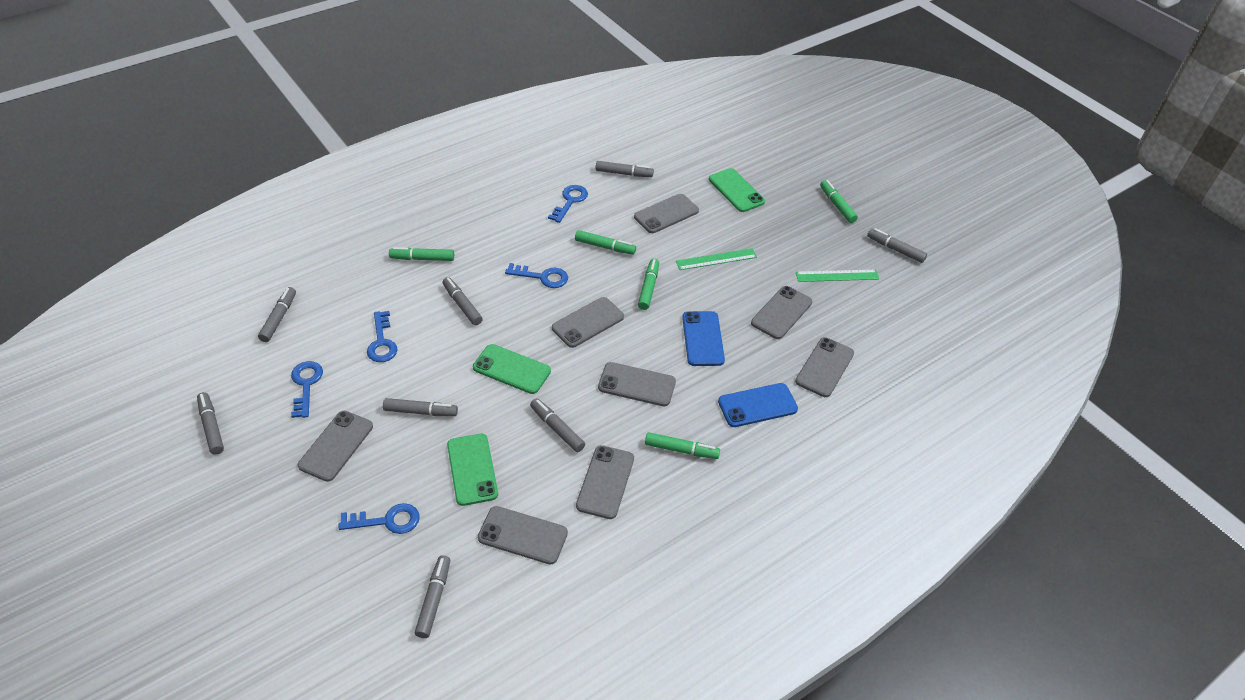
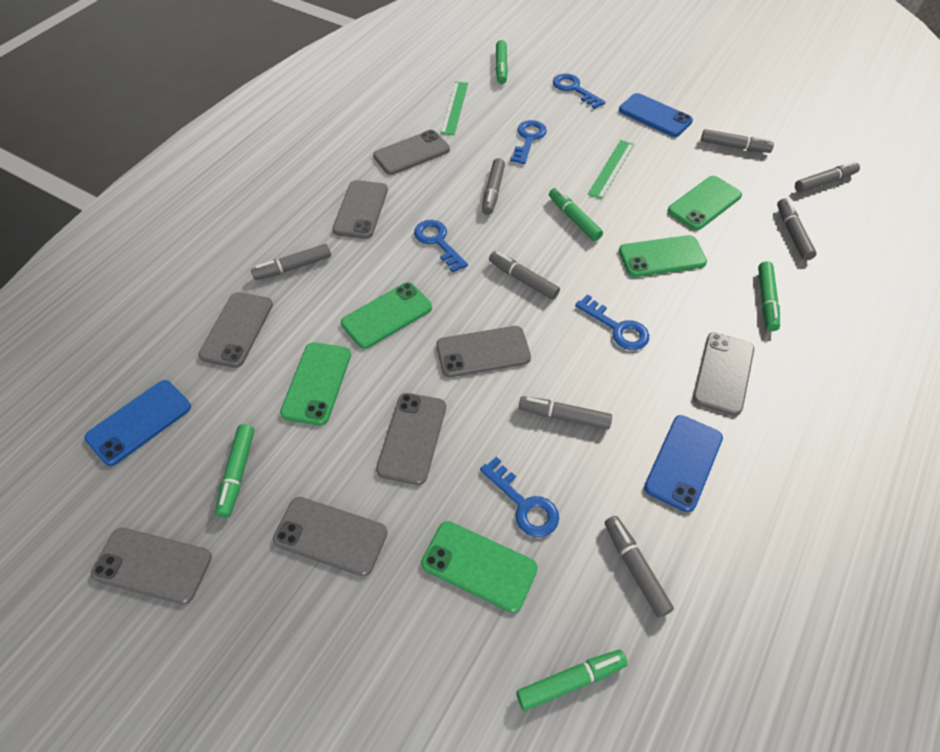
blue phone: 2 -> 3
green phone: 3 -> 5

